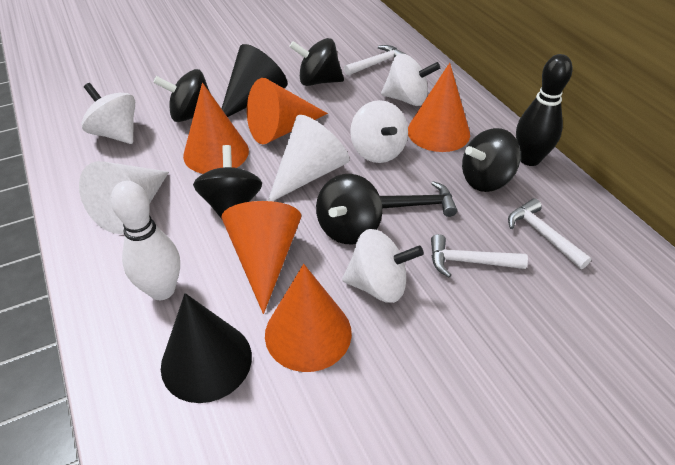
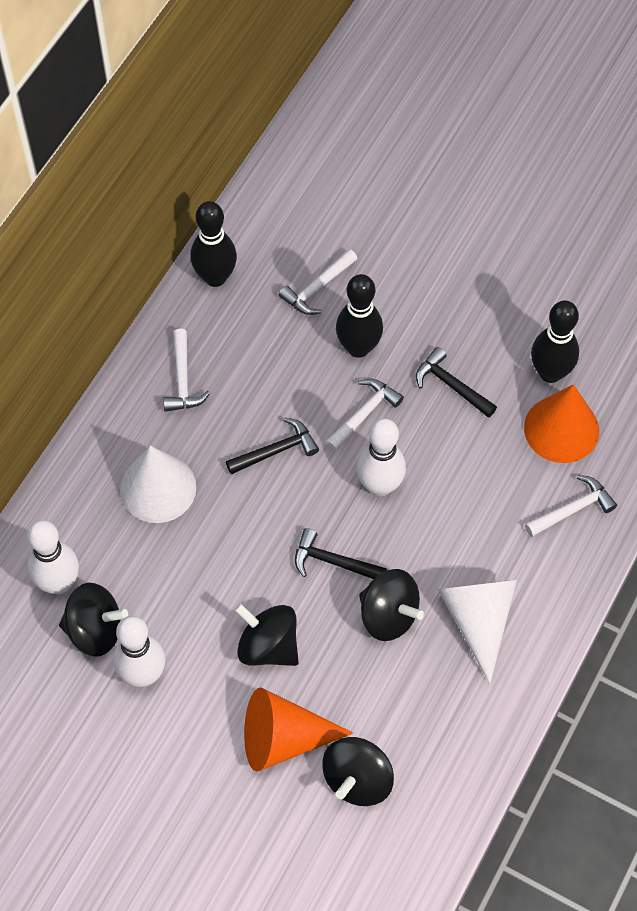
black bowling pin: 1 -> 3
black cone: 2 -> 0
black hammer: 1 -> 3
black spinning top: 5 -> 4
orange cone: 5 -> 2
white bowling pin: 1 -> 3
white hammer: 3 -> 4
white spinning top: 4 -> 0

